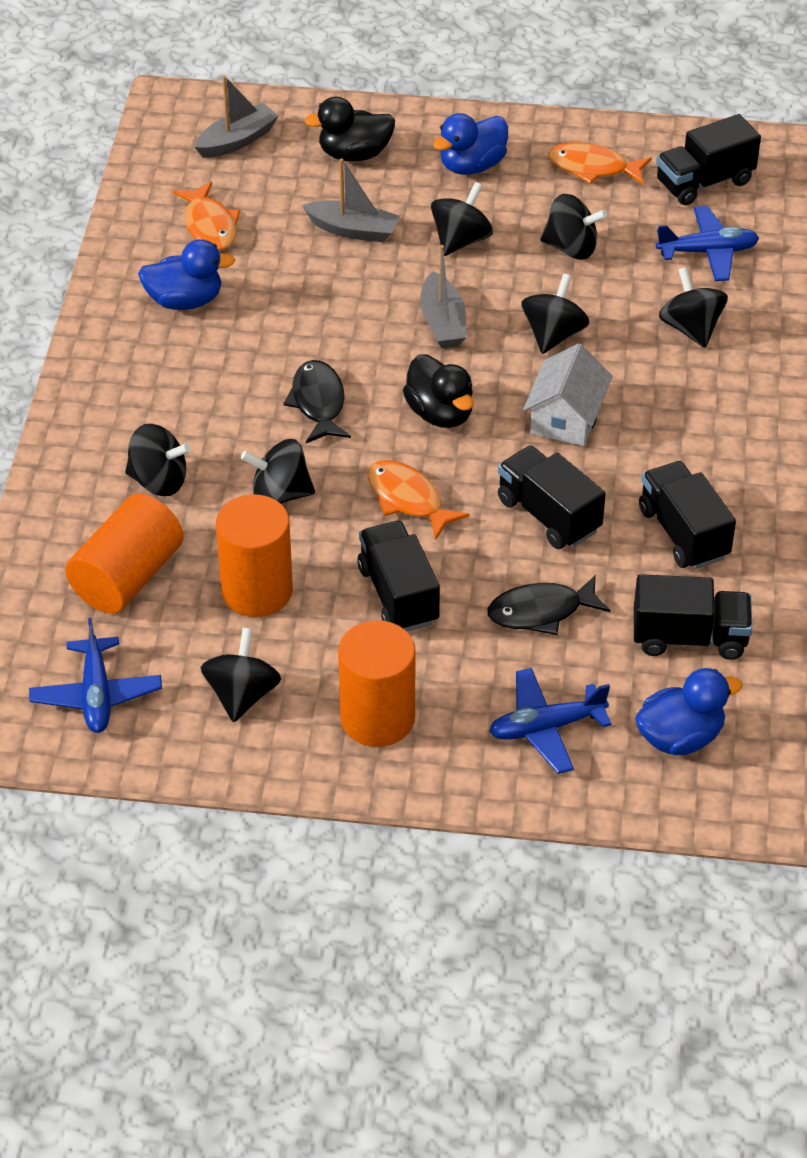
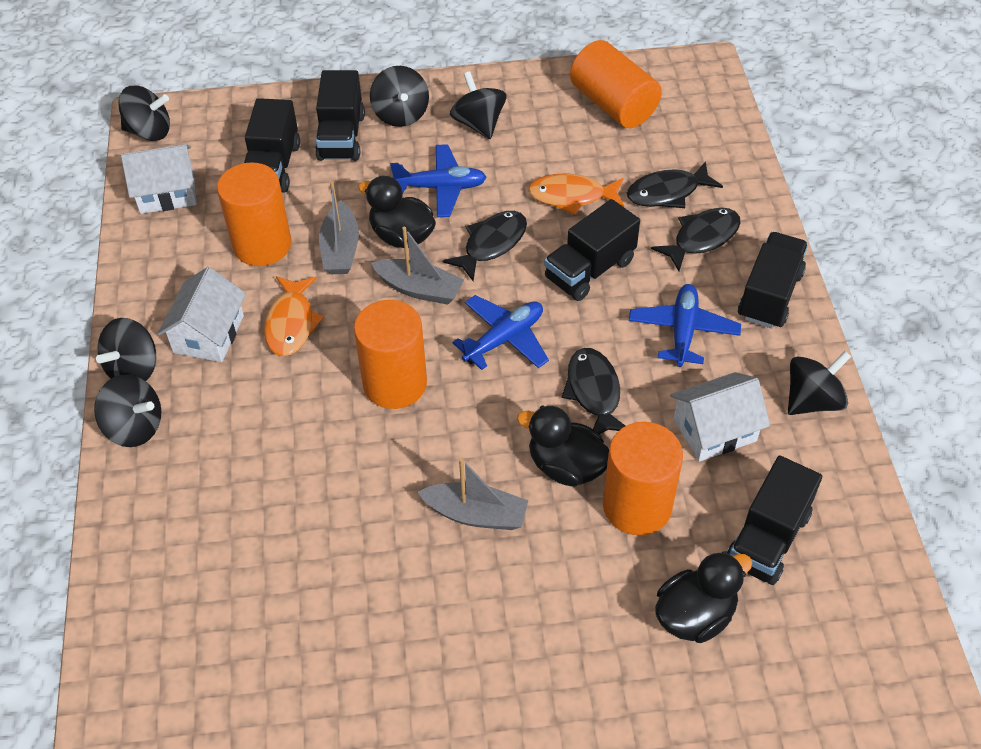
black duck: 2 -> 3
black fish: 2 -> 4
black spinning top: 7 -> 6
blue duck: 3 -> 0
orange cylinder: 3 -> 4
orange fish: 3 -> 2
white house: 1 -> 3

